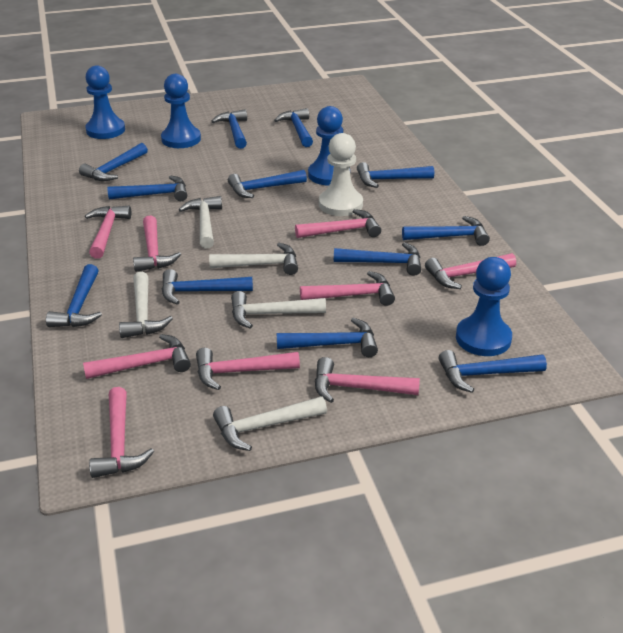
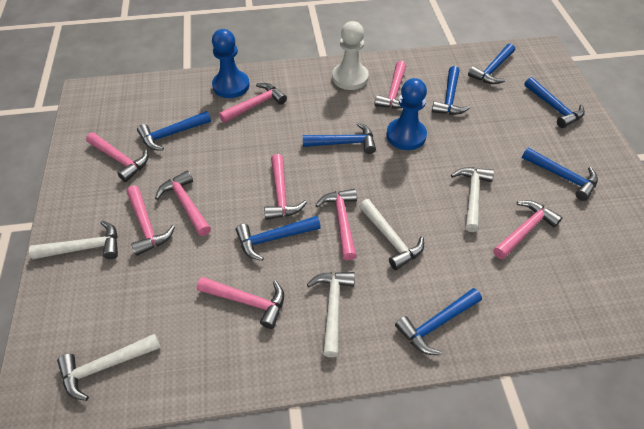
blue hammer: 12 -> 8
blue pawn: 4 -> 2

